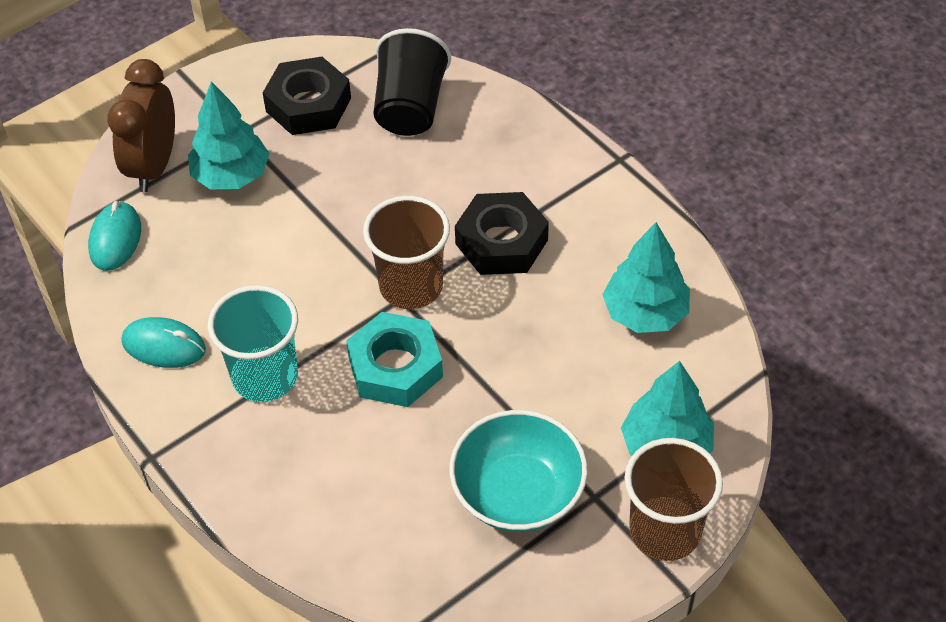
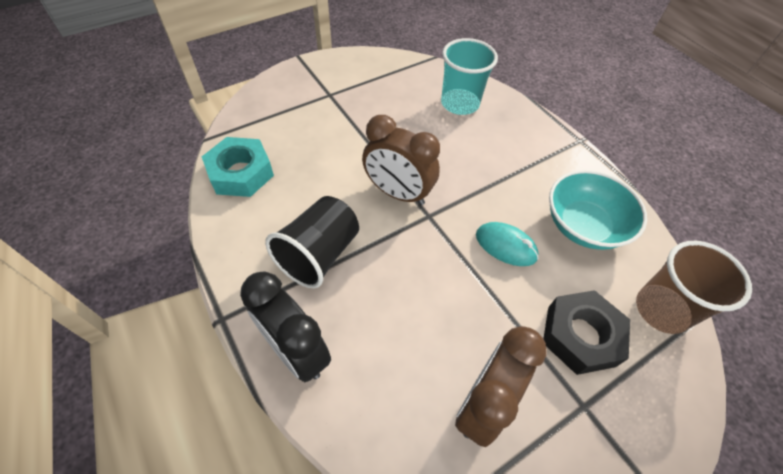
black clock: 0 -> 1
black nut: 2 -> 1
brown clock: 1 -> 2
brown cup: 2 -> 1
turquoise mouse: 2 -> 1
turquoise tree: 3 -> 0

